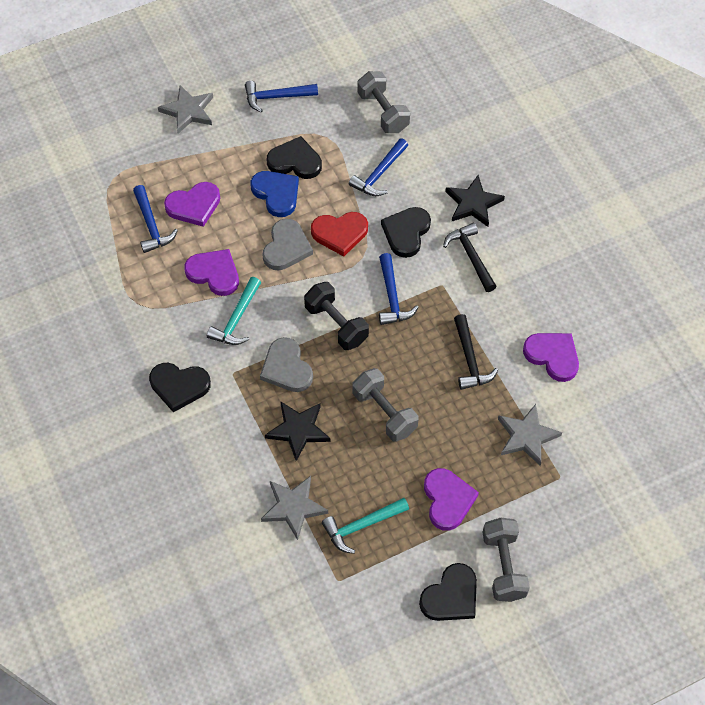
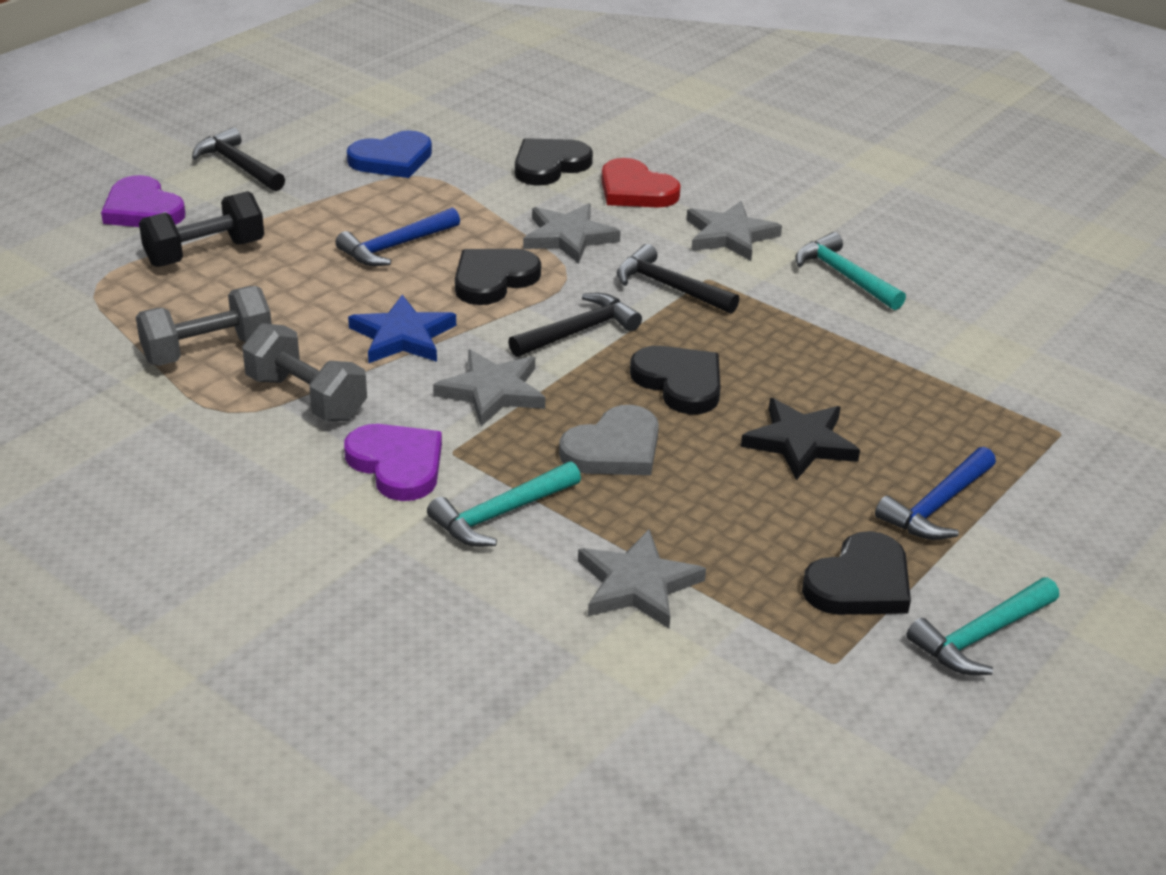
black hammer: 2 -> 3
black star: 2 -> 1
blue hammer: 4 -> 2
blue star: 0 -> 1
grey dumbbell: 3 -> 2
grey heart: 2 -> 1
grey star: 3 -> 4
purple heart: 4 -> 2
turquoise hammer: 2 -> 3

